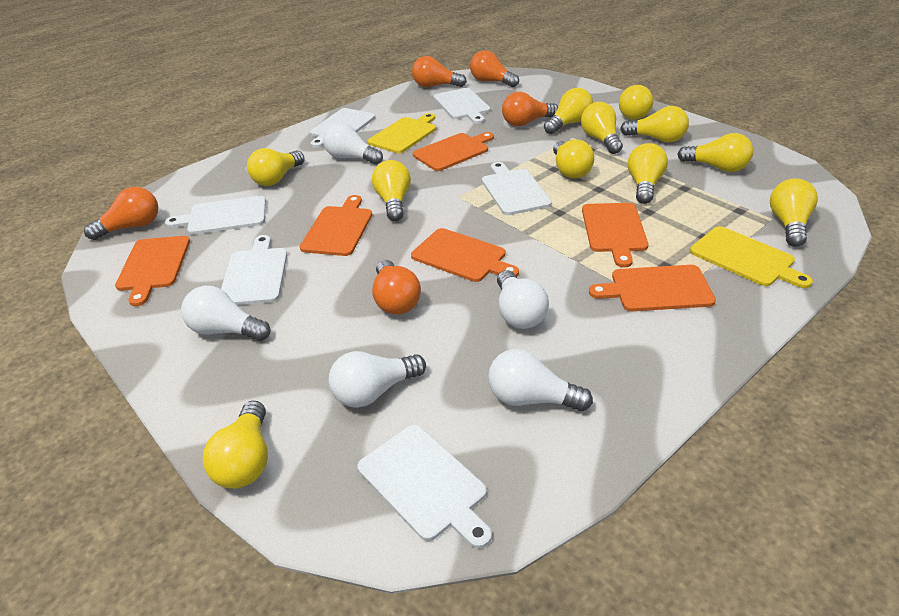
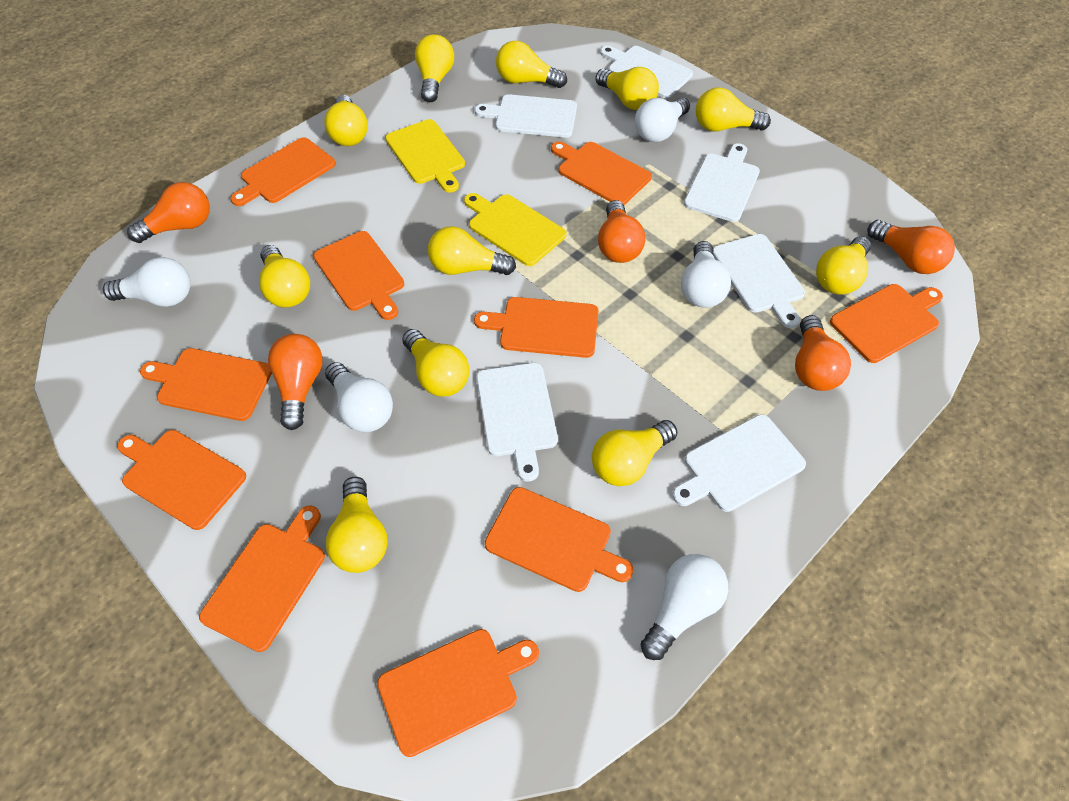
orange cutting board: 6 -> 10

